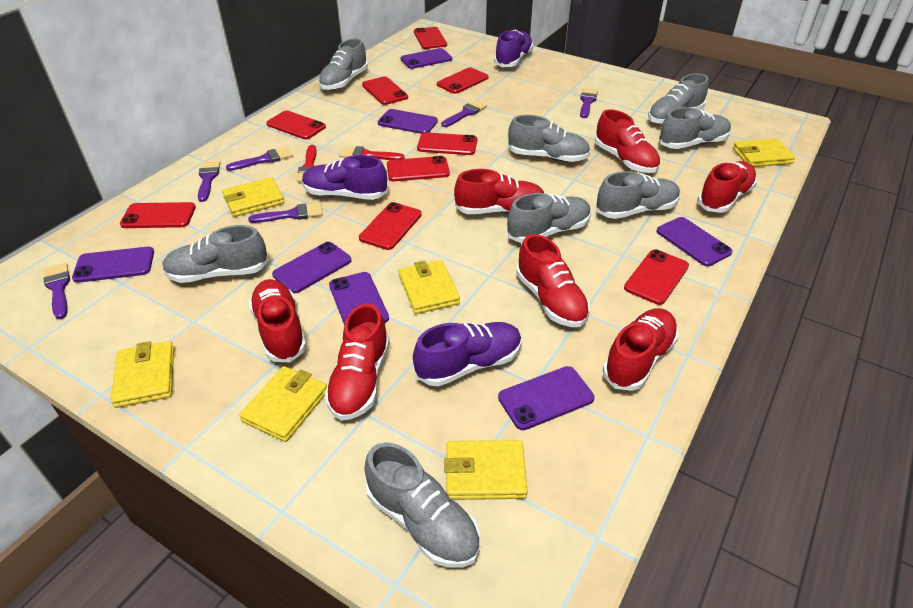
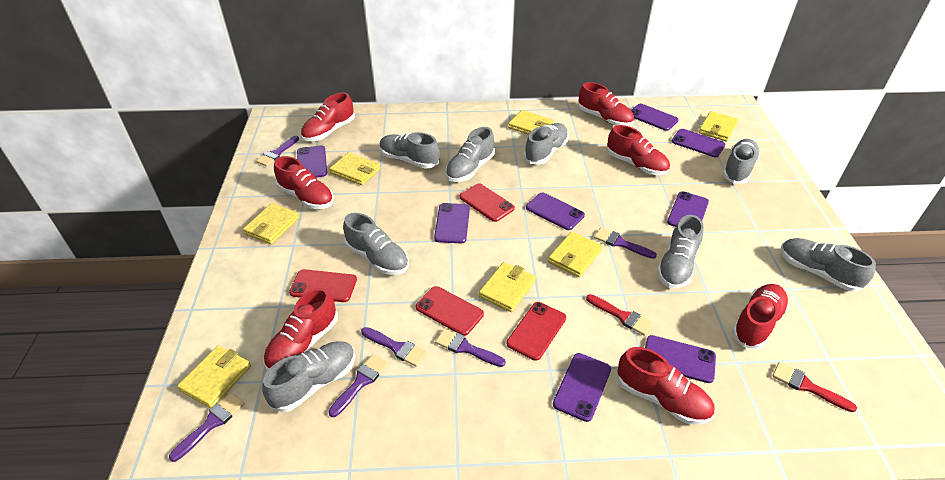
purple phone: 7 -> 8
purple shoe: 3 -> 0
red phone: 9 -> 4
yellow wallet: 6 -> 7

